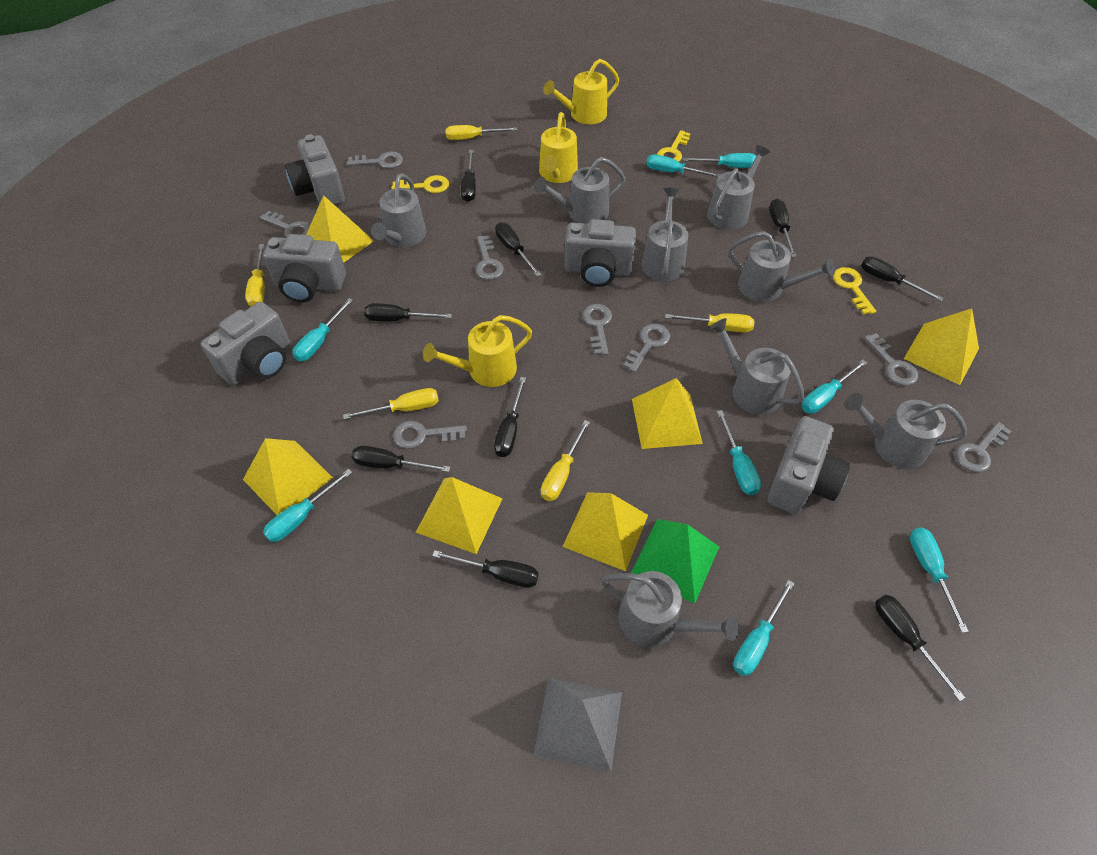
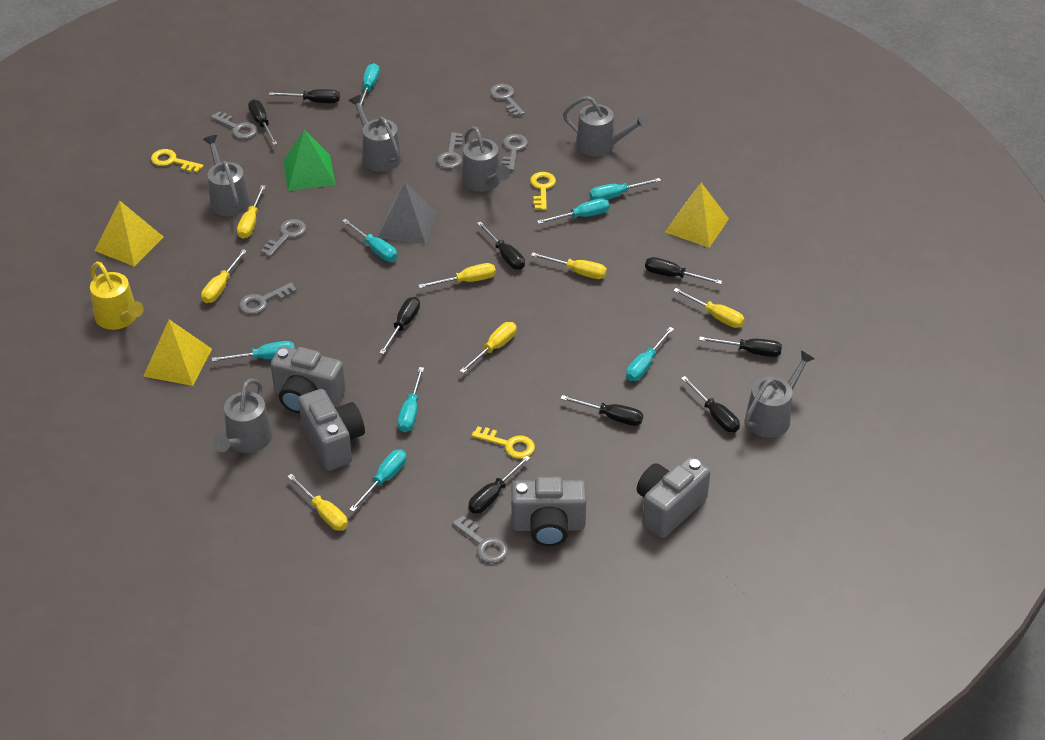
grey camera: 5 -> 4
grey key: 8 -> 7
grey watering can: 8 -> 6
yellow pyramid: 6 -> 3
yellow screwdriver: 5 -> 7
yellow watering can: 3 -> 1

